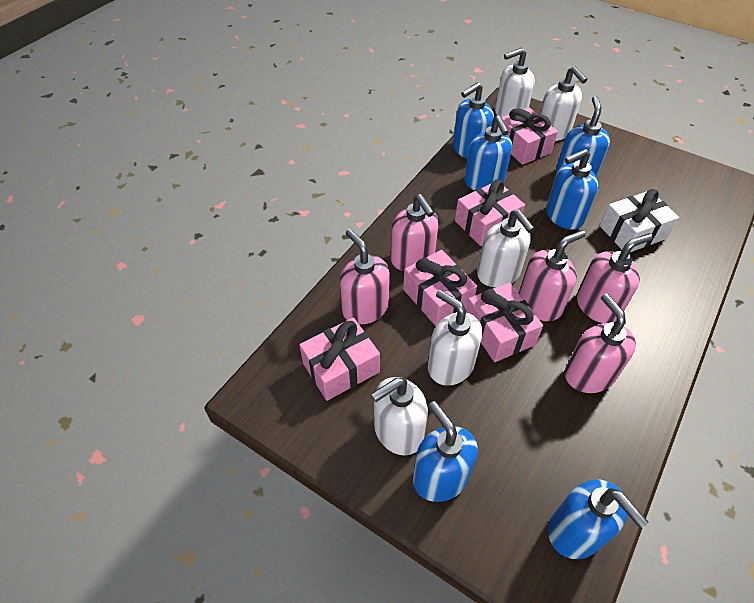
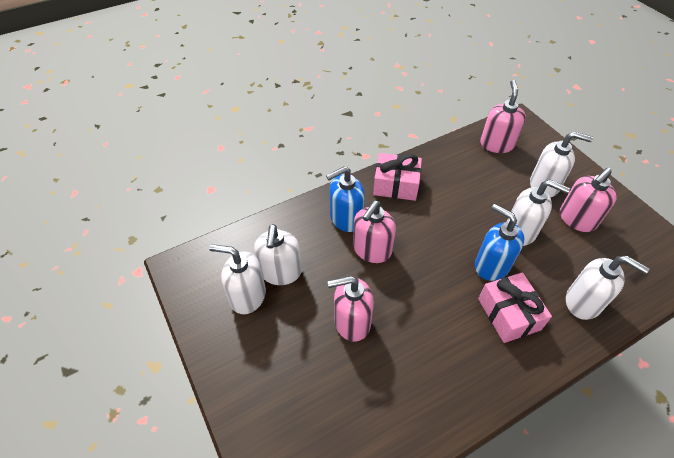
blue soap dispenser: 6 -> 2
pink gift: 5 -> 2
pink soap dispenser: 5 -> 4
white gift: 1 -> 0

